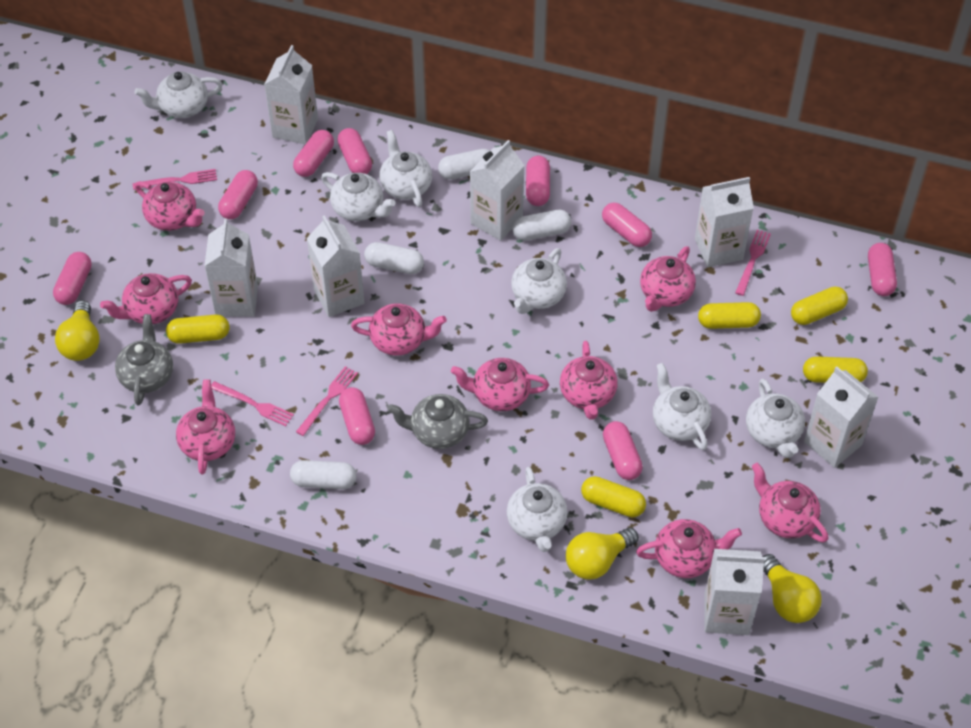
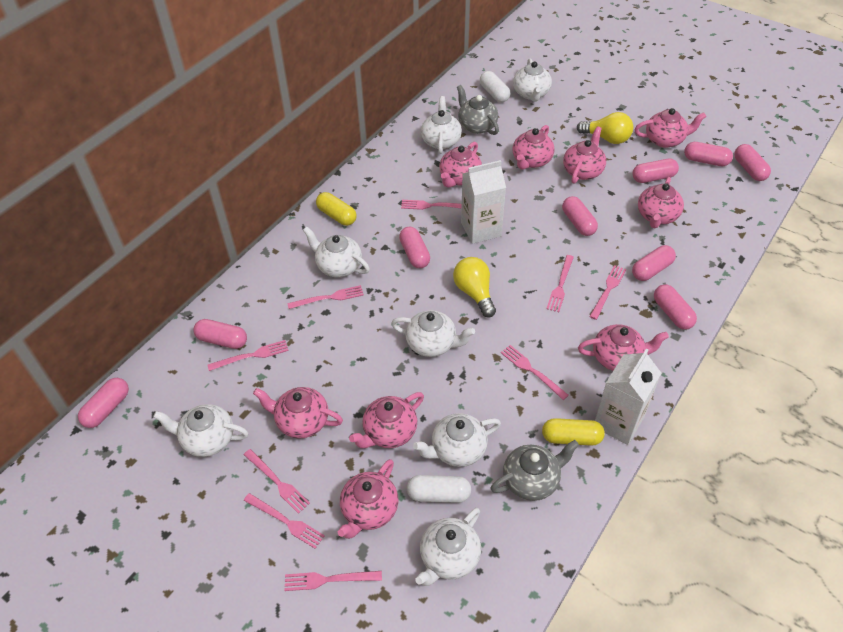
pink fork: 4 -> 9
white capsule: 4 -> 2
white carton: 7 -> 2
yellow capsule: 5 -> 2
yellow light bulb: 3 -> 2

